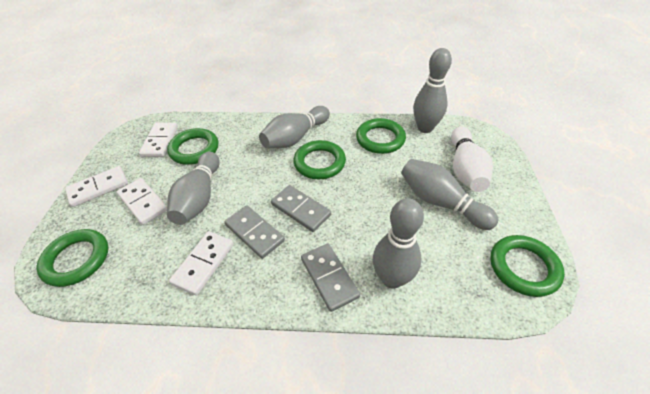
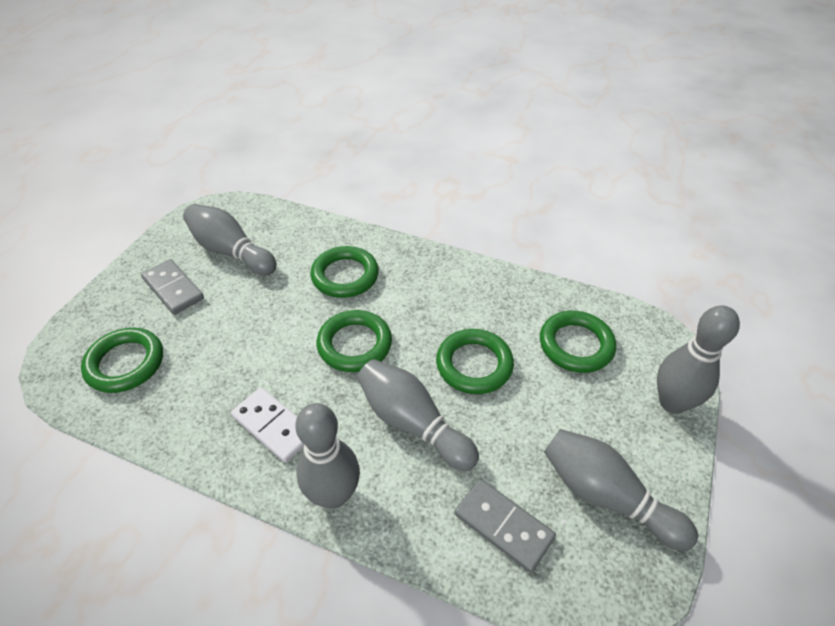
grey domino: 3 -> 2
white bowling pin: 1 -> 0
white domino: 4 -> 1

